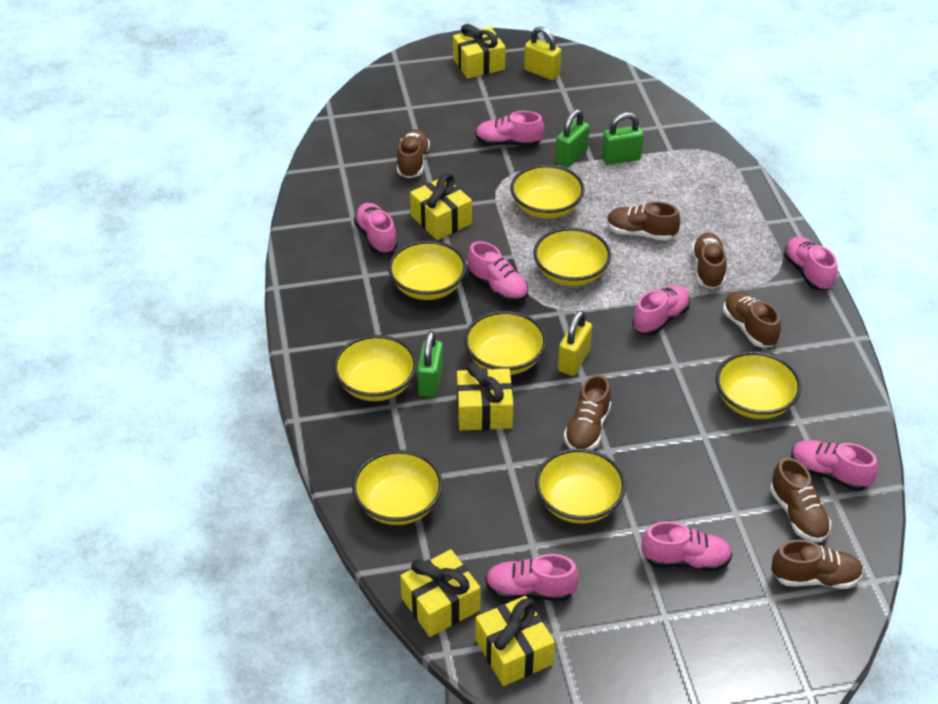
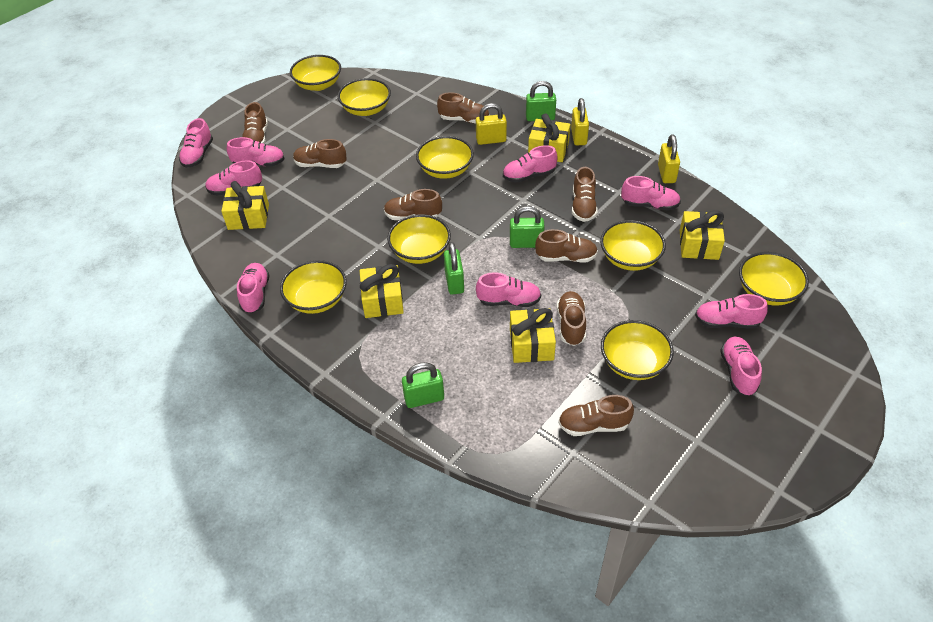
brown shoe: 7 -> 8
green padlock: 3 -> 4
pink shoe: 8 -> 9
yellow padlock: 2 -> 3

